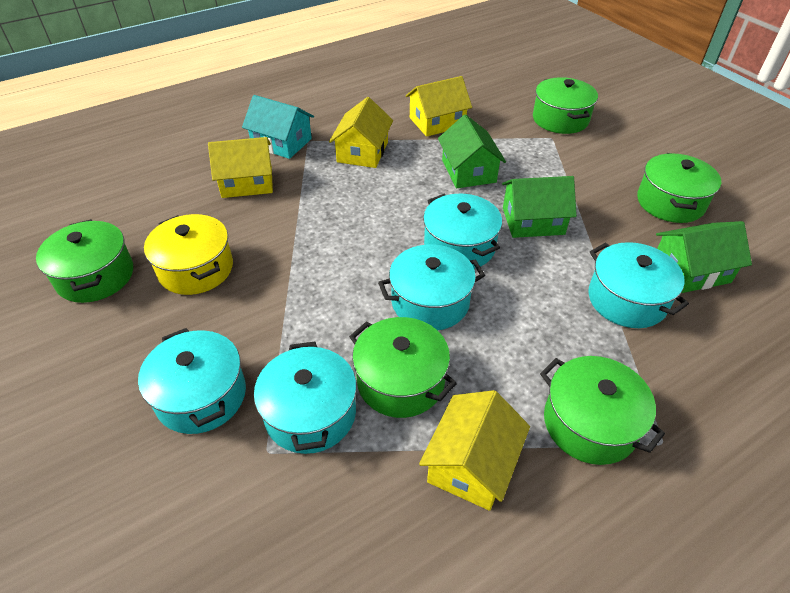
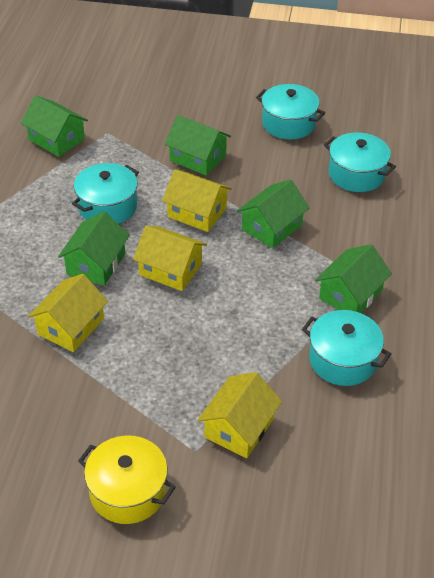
green house: 3 -> 5
green pot: 5 -> 0
turquoise house: 1 -> 0
turquoise pot: 5 -> 4

